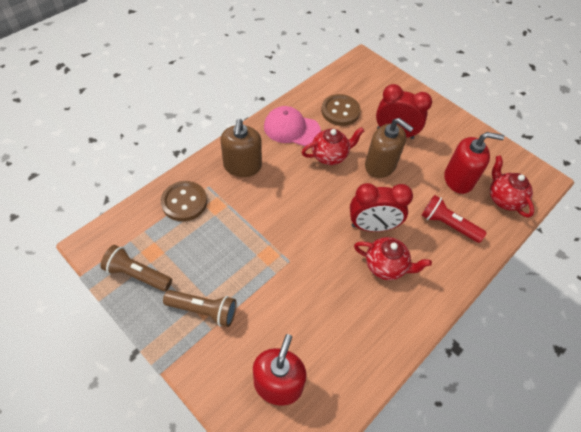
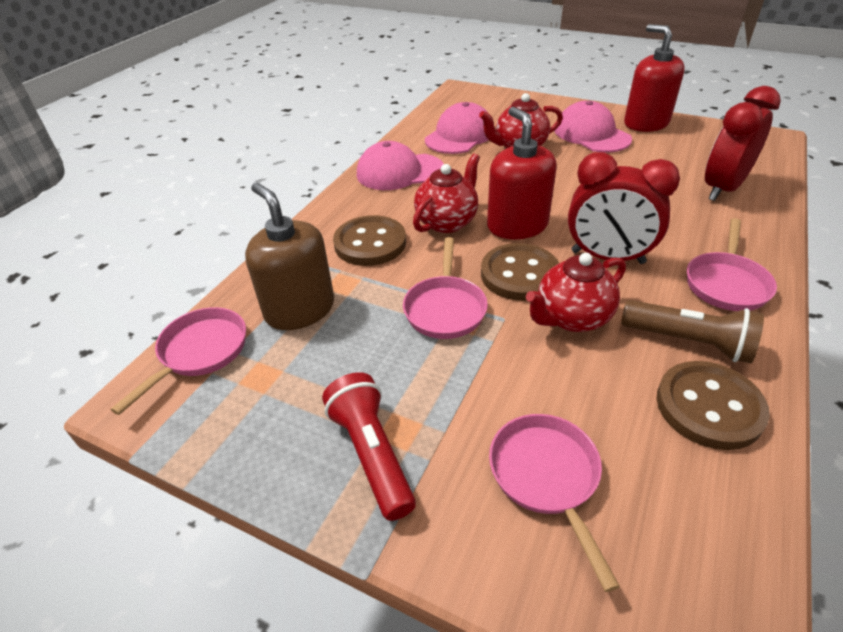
brown button: 2 -> 3
brown flashlight: 2 -> 1
brown soap dispenser: 2 -> 1
pink cap: 1 -> 3
pink pan: 0 -> 4

